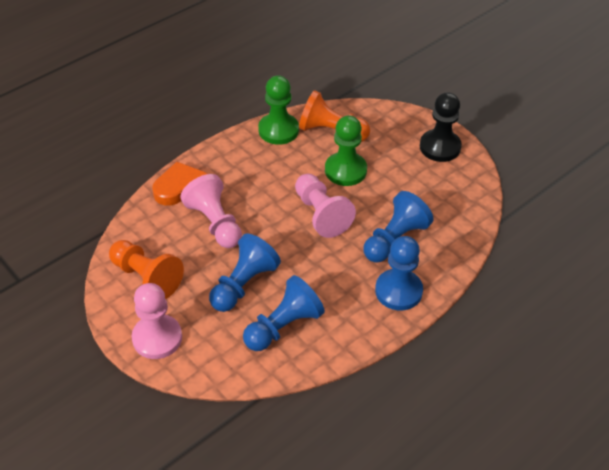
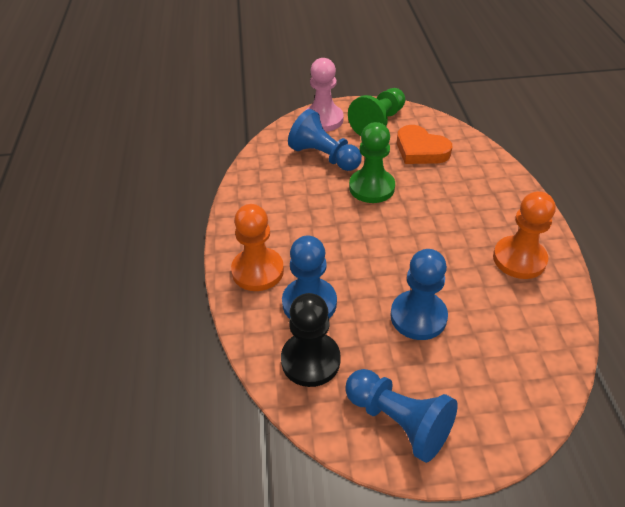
pink pawn: 3 -> 1

